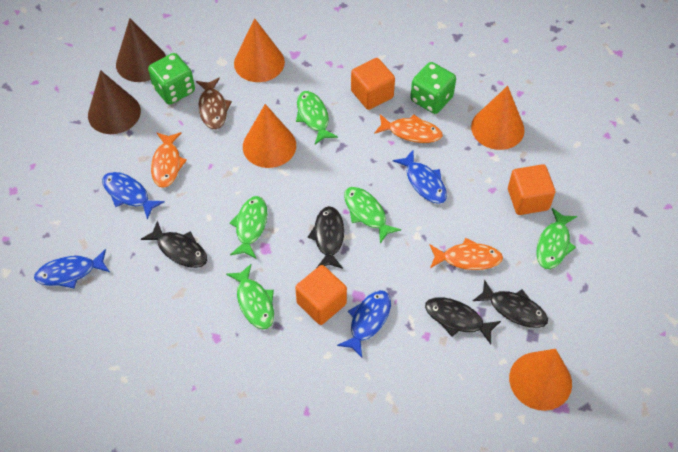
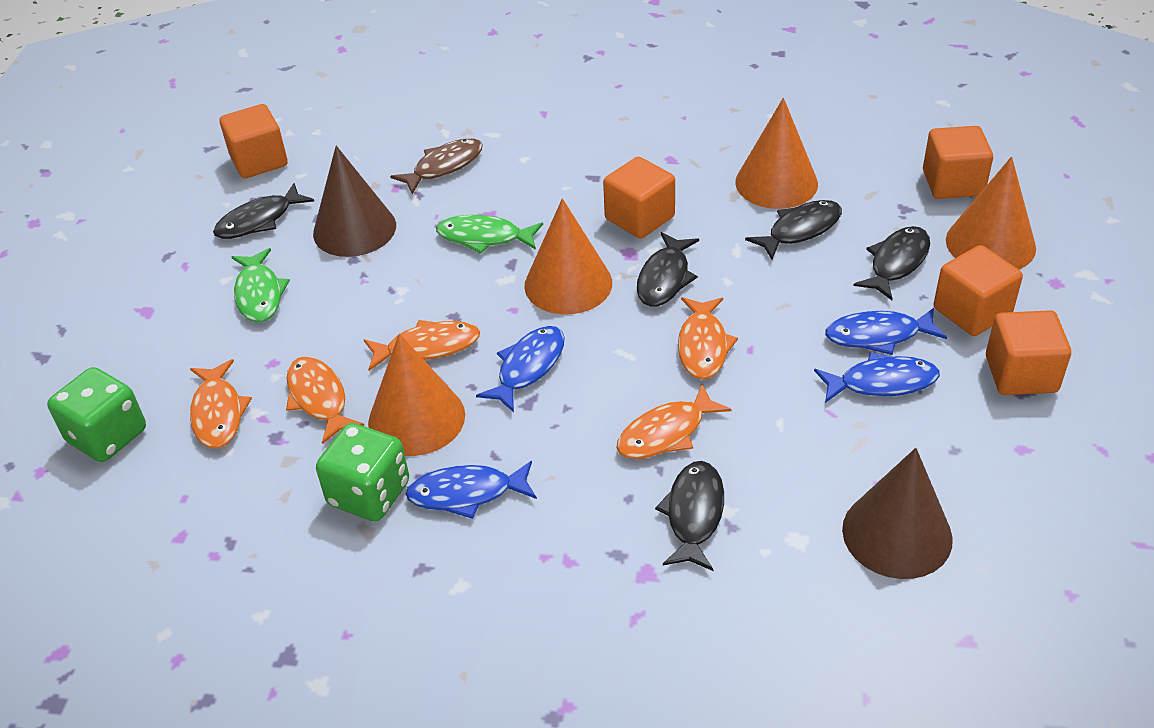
black fish: 4 -> 5
green fish: 5 -> 2
orange cube: 3 -> 5
orange fish: 3 -> 5

